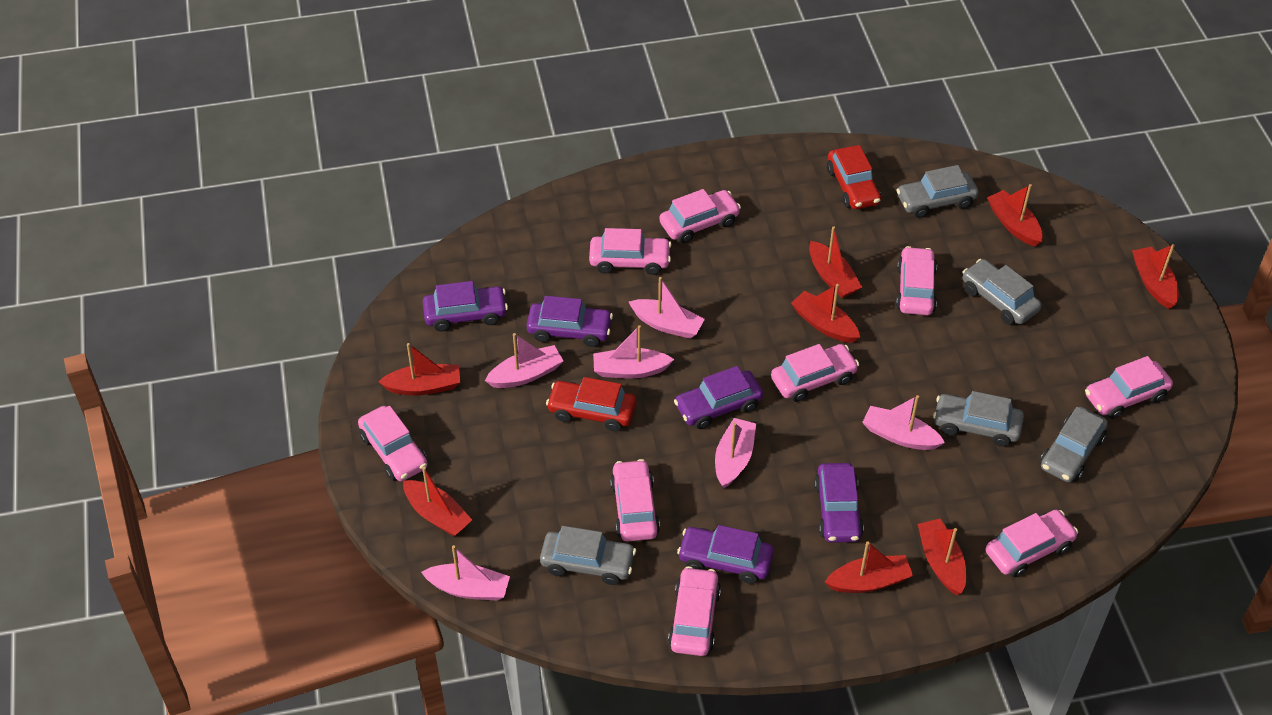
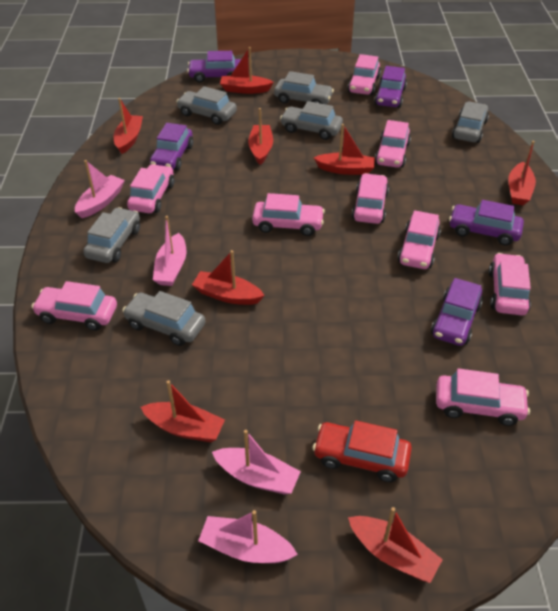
grey car: 5 -> 6
pink boat: 6 -> 4
red car: 2 -> 1

